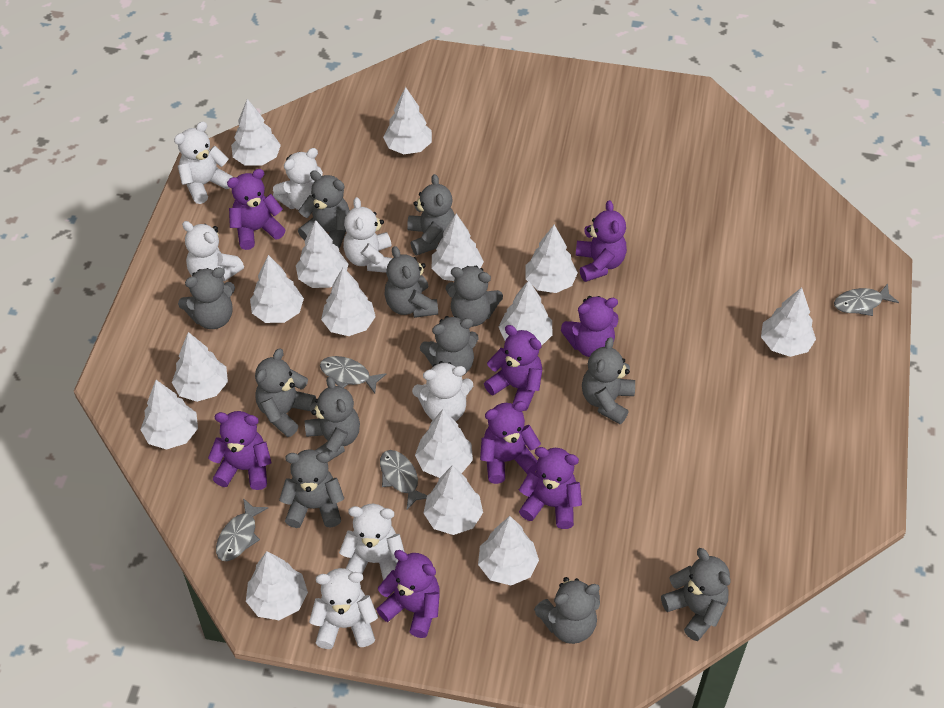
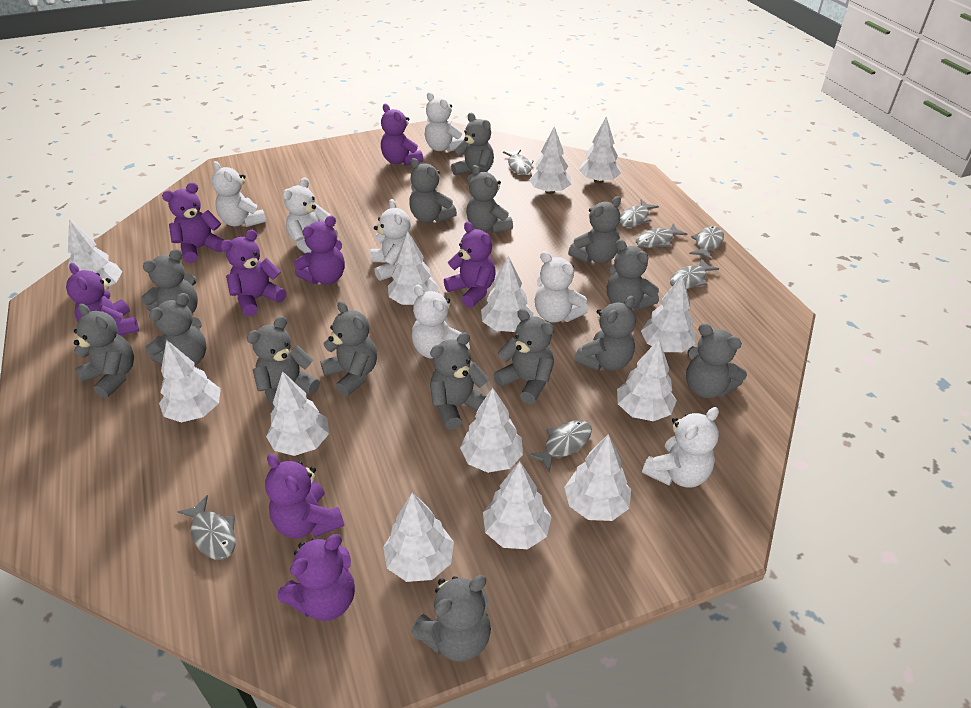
grey fish: 4 -> 7
grey teddy bear: 12 -> 15
white tree: 15 -> 13

